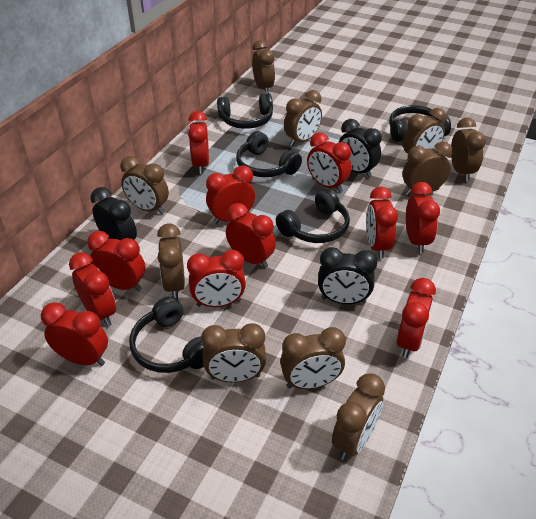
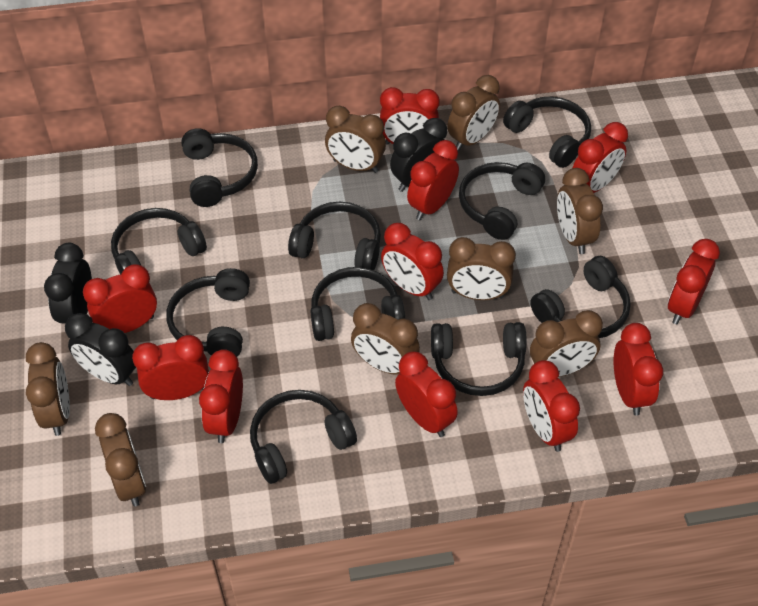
black headphones: 5 -> 10
brown clock: 10 -> 8

